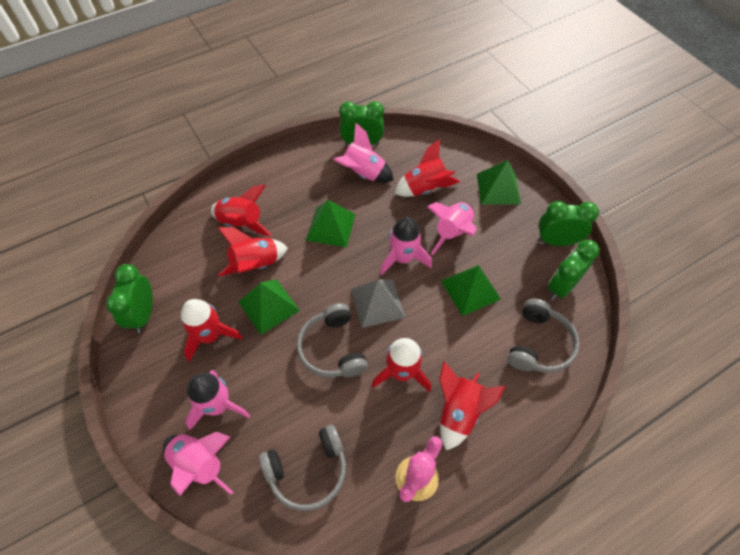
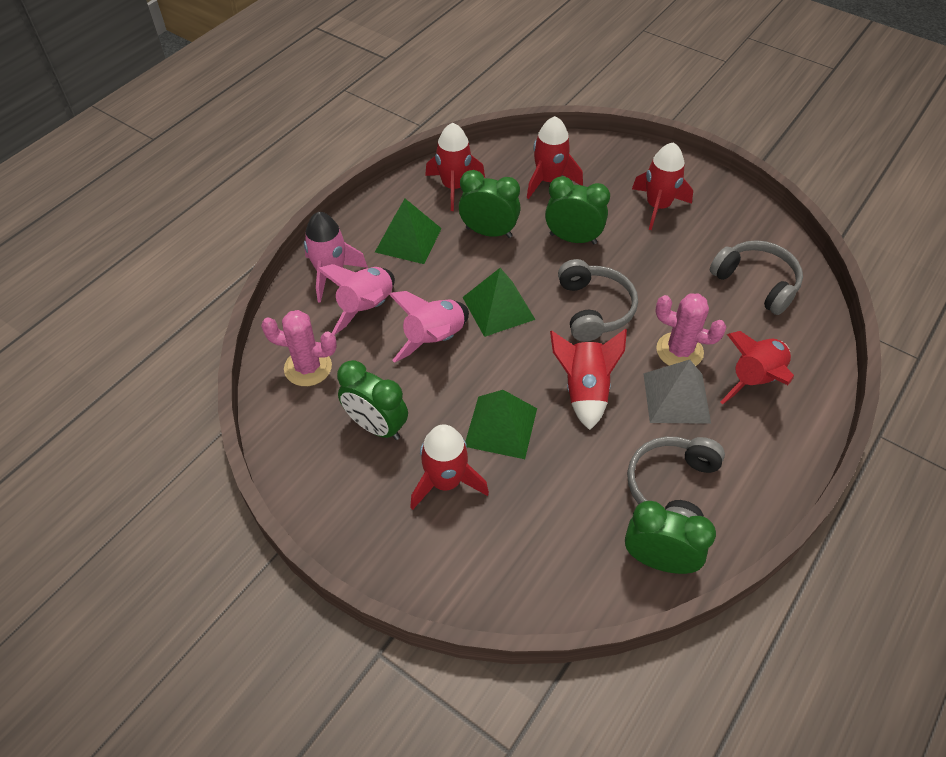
green pyramid: 4 -> 3
pink cactus: 1 -> 2
pink rocket: 5 -> 3

